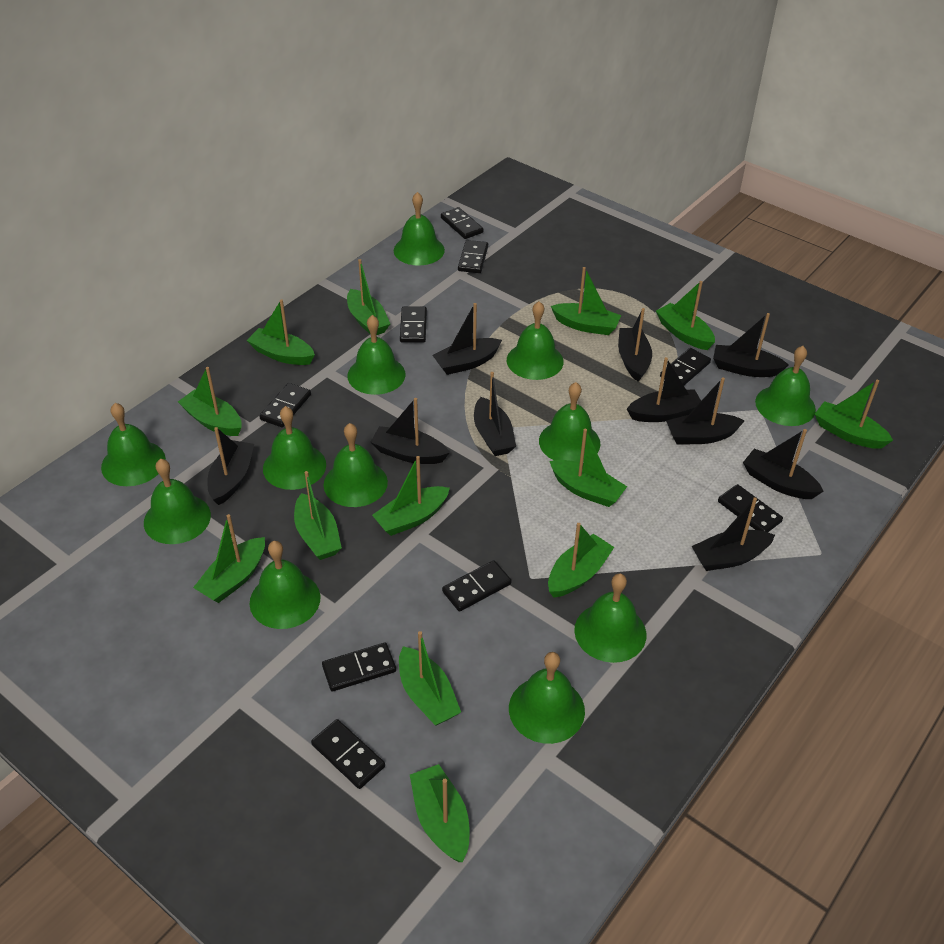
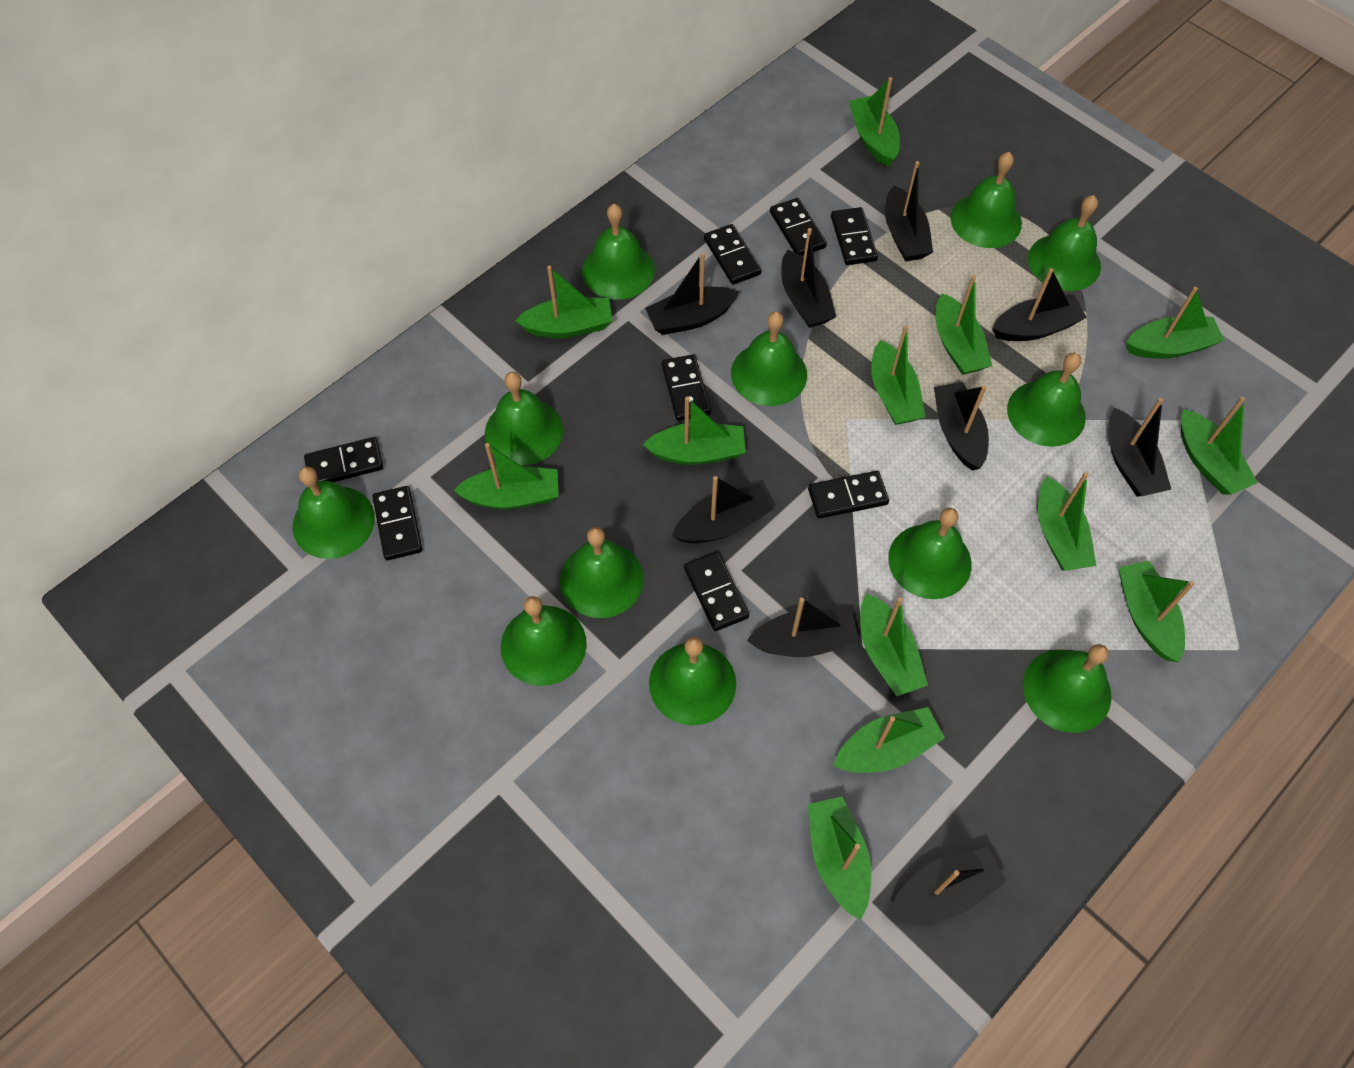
black boat: 10 -> 9
black domino: 9 -> 8

